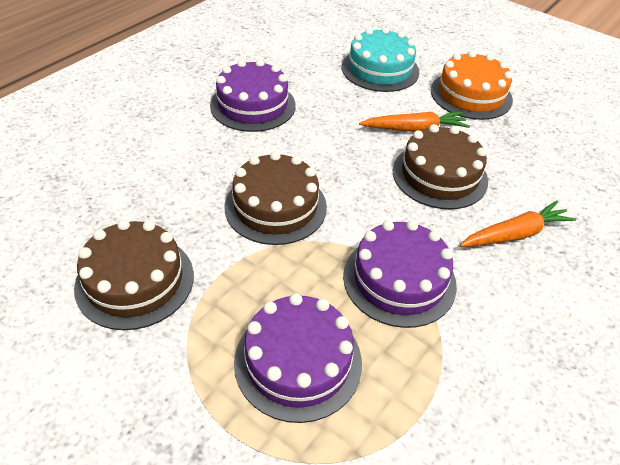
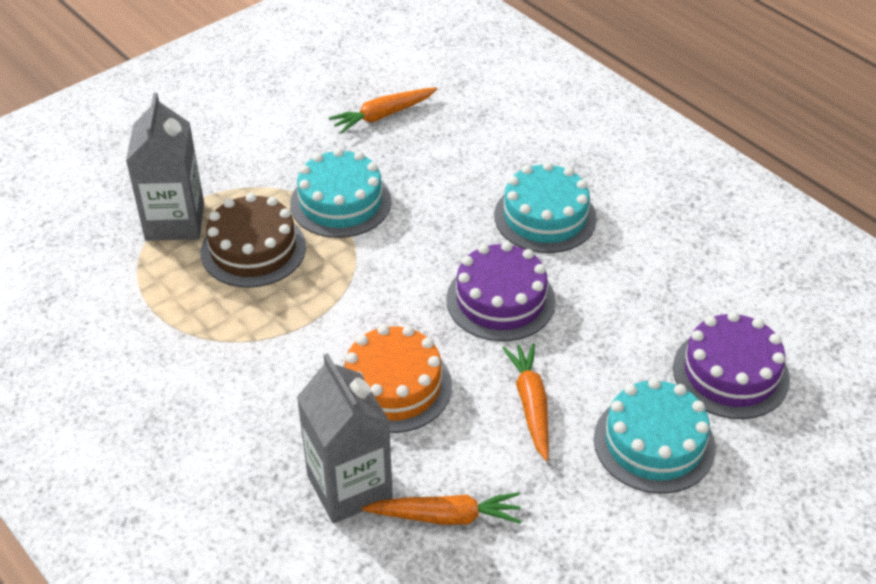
brown cake: 3 -> 1
grey carton: 0 -> 2
orange carrot: 2 -> 3
purple cake: 3 -> 2
turquoise cake: 1 -> 3

